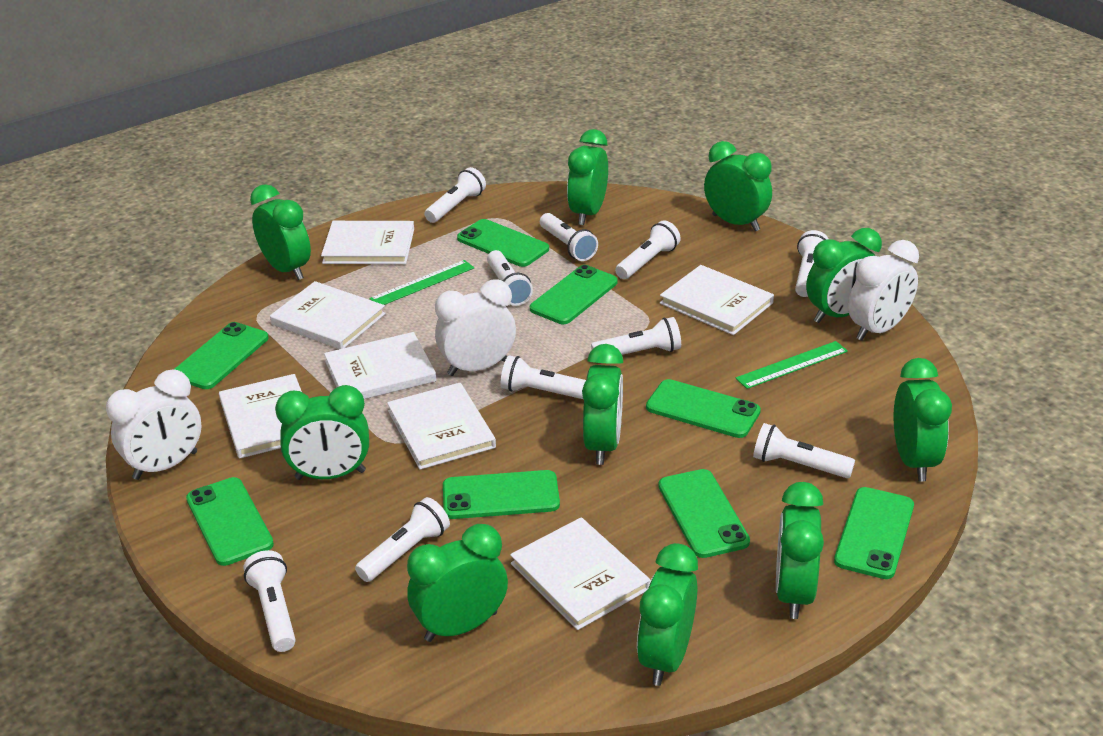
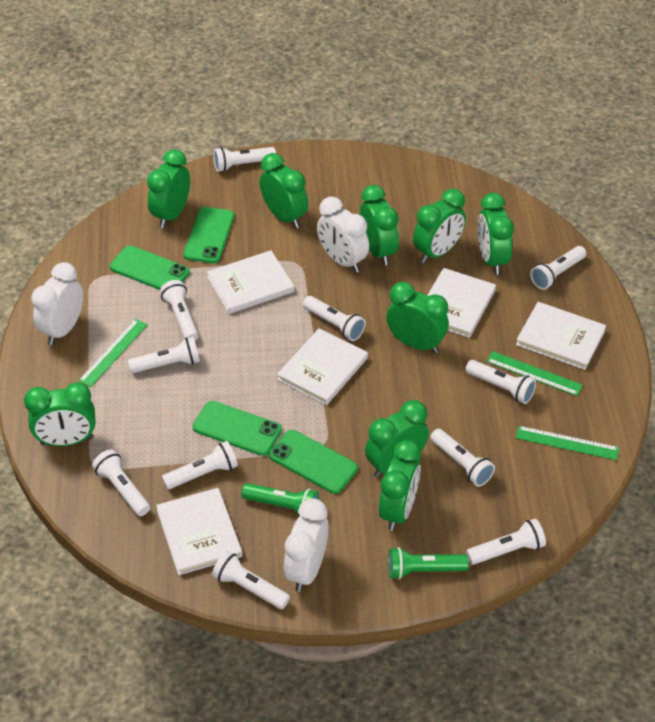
green clock: 10 -> 9
green flashlight: 0 -> 2
green phone: 8 -> 4
green ruler: 2 -> 3
white book: 7 -> 5
white flashlight: 10 -> 11

